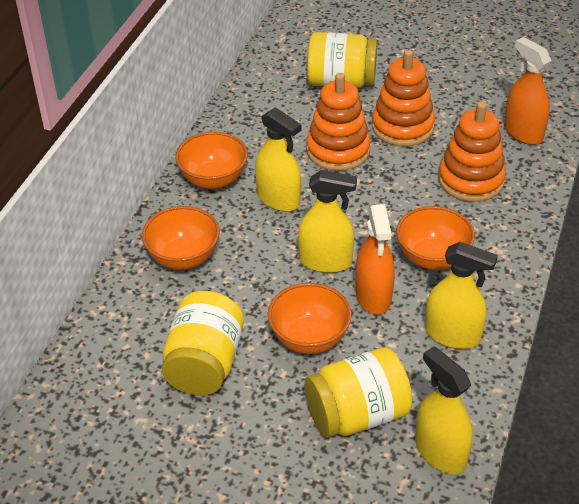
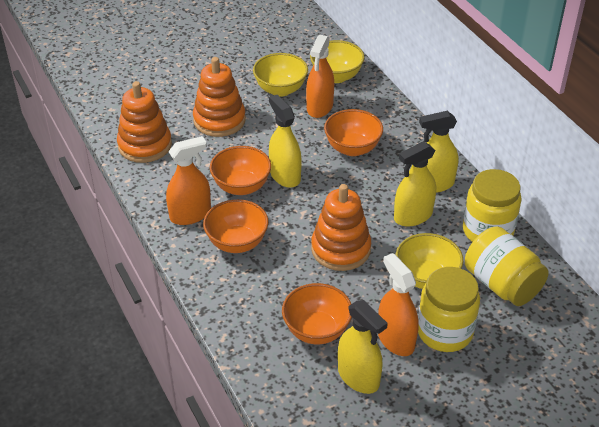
orange spray bottle: 2 -> 3
yellow bowl: 0 -> 3

